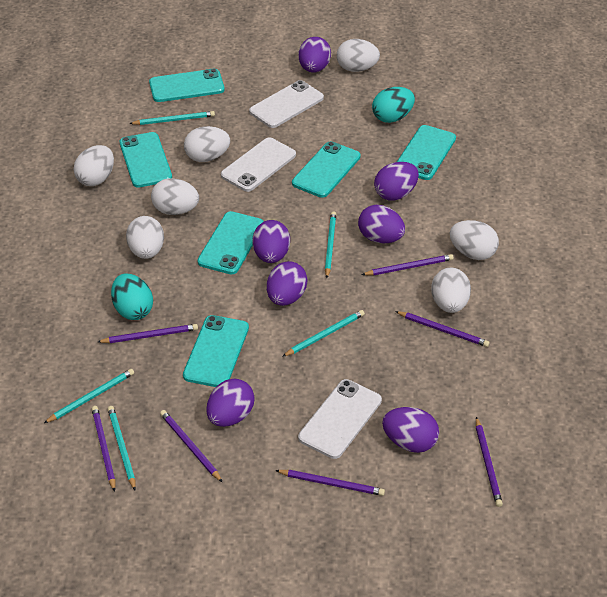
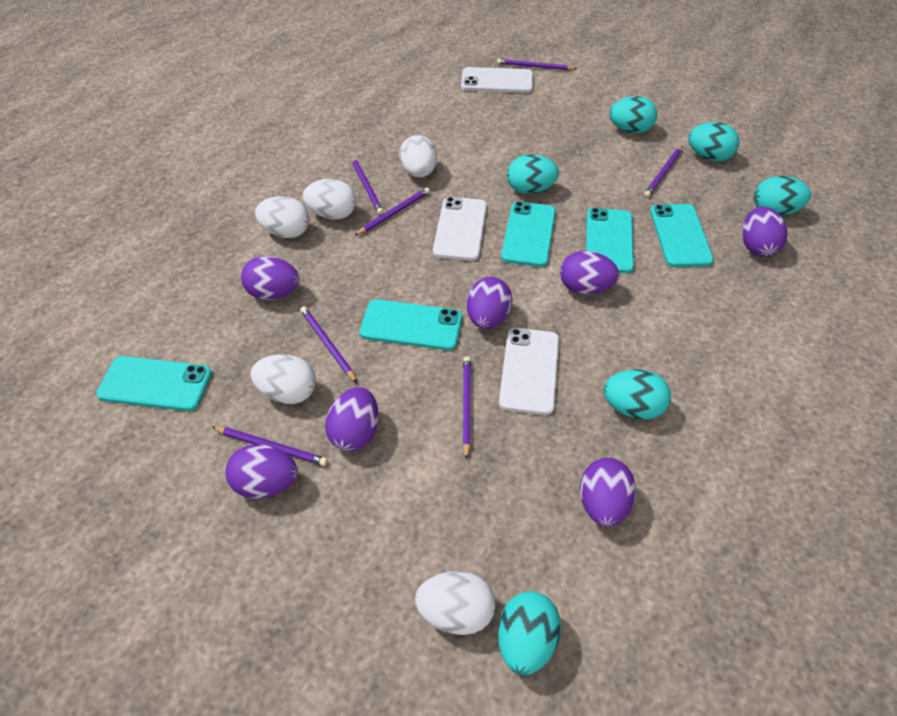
turquoise egg: 2 -> 6
turquoise pencil: 5 -> 0
turquoise phone: 6 -> 5
white egg: 7 -> 5

